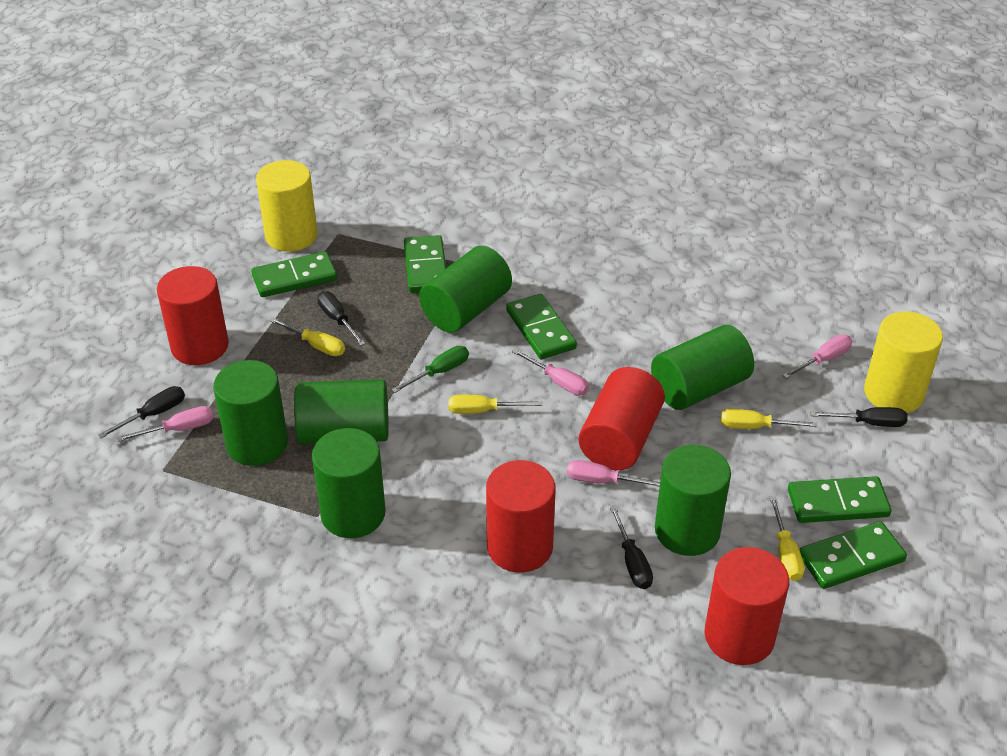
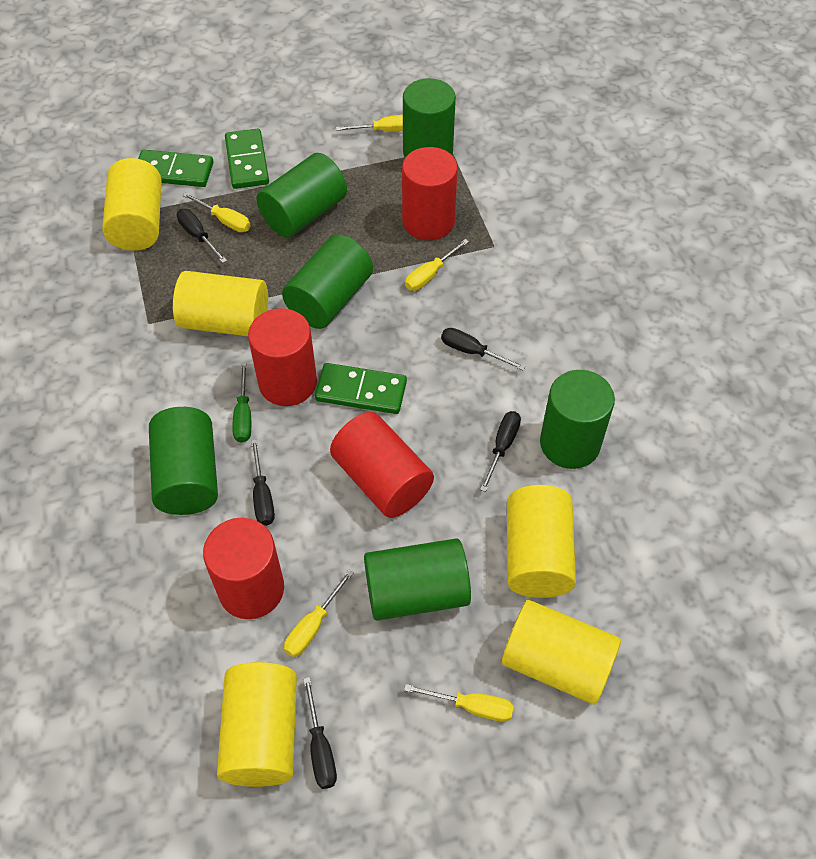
black screwdriver: 4 -> 5
green domino: 5 -> 3
pink screwdriver: 4 -> 0
yellow cylinder: 2 -> 5
yellow screwdriver: 4 -> 5

